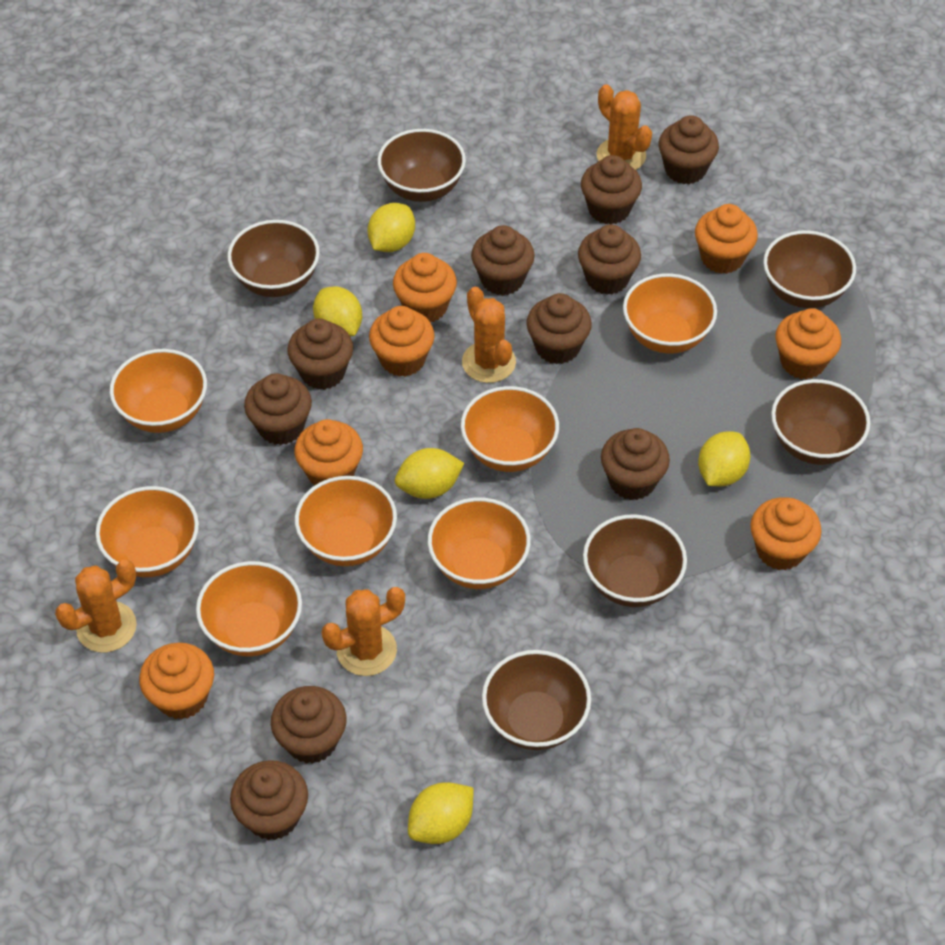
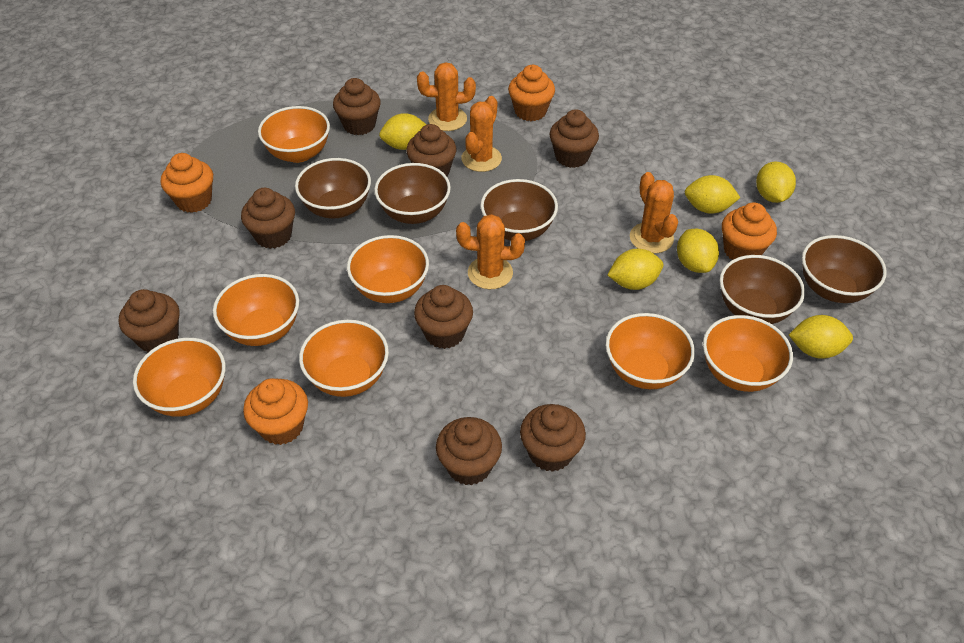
brown bowl: 6 -> 5
brown cupcake: 10 -> 8
orange cupcake: 7 -> 4
yellow lemon: 5 -> 6

